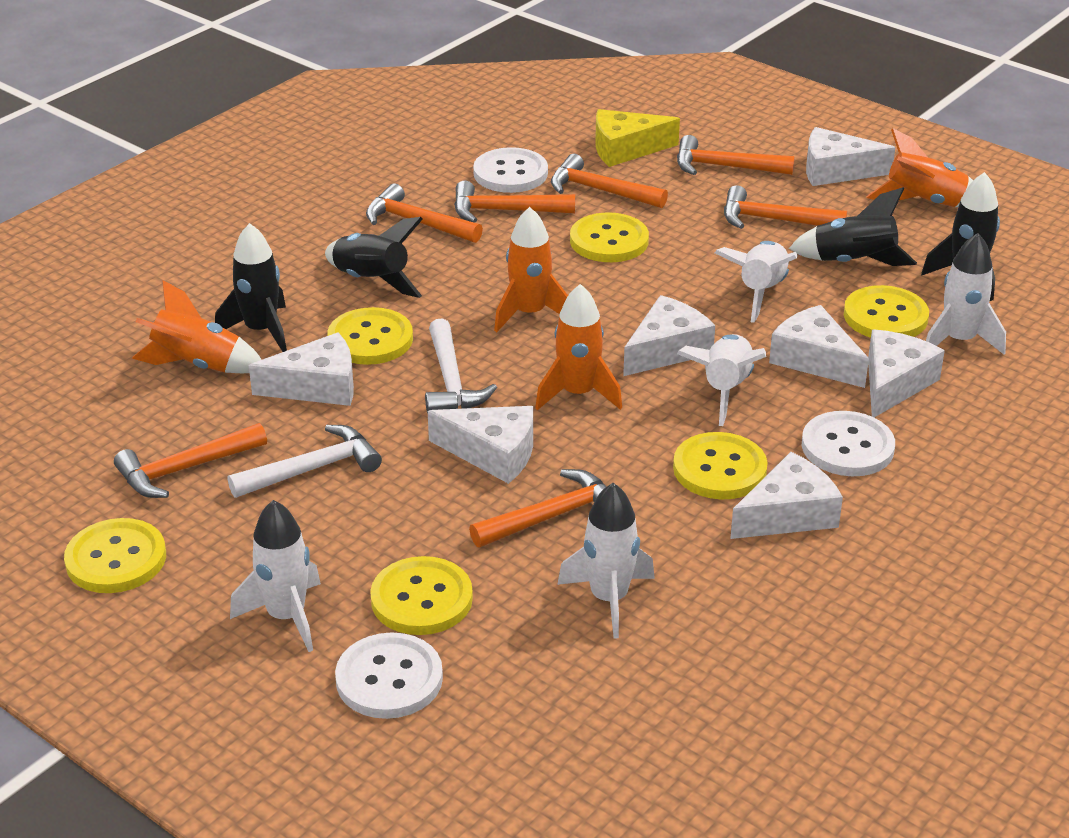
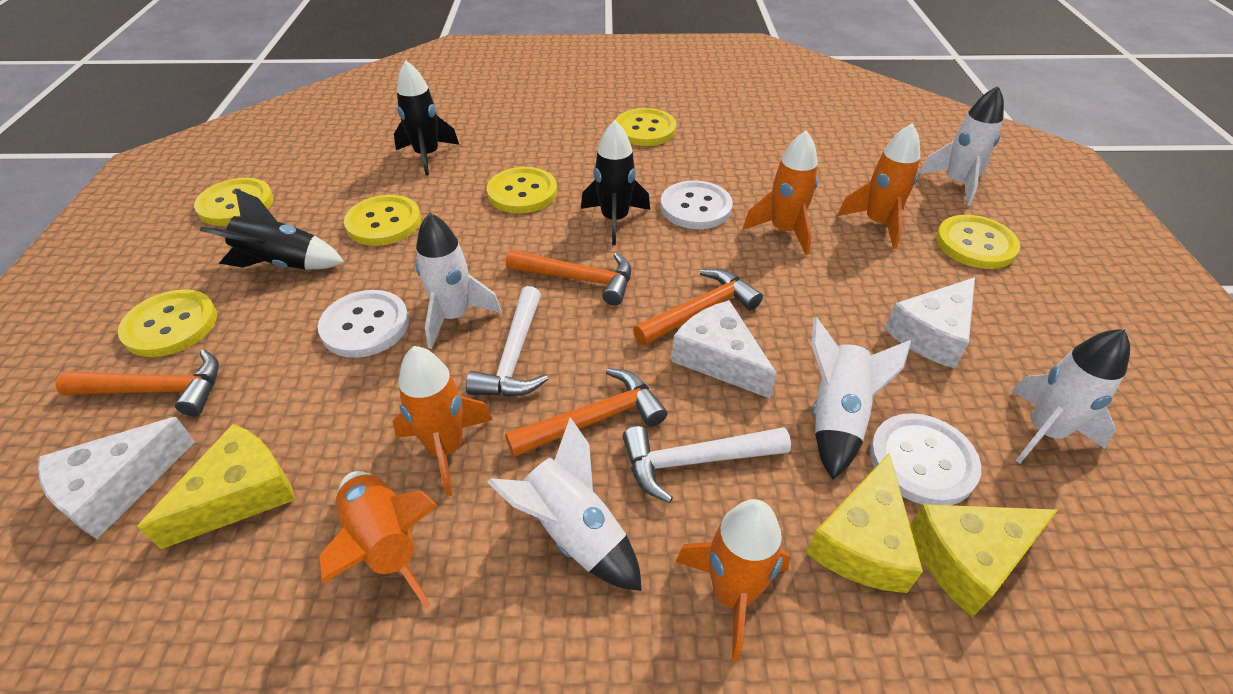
black rocket: 4 -> 3
orange hammer: 7 -> 4
orange rocket: 4 -> 5
white cheese: 7 -> 3
yellow cheese: 1 -> 3

